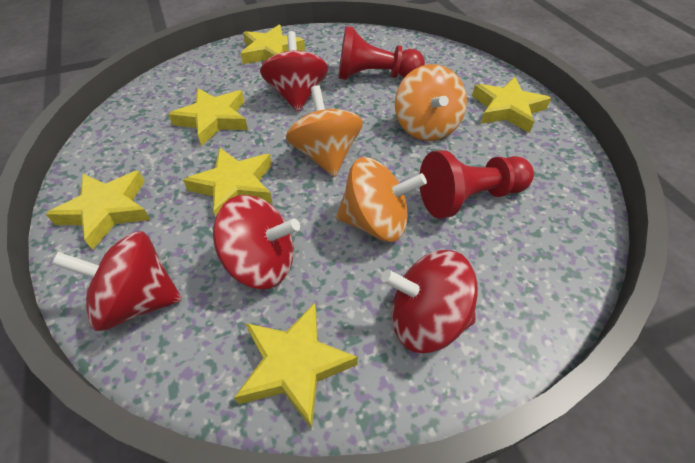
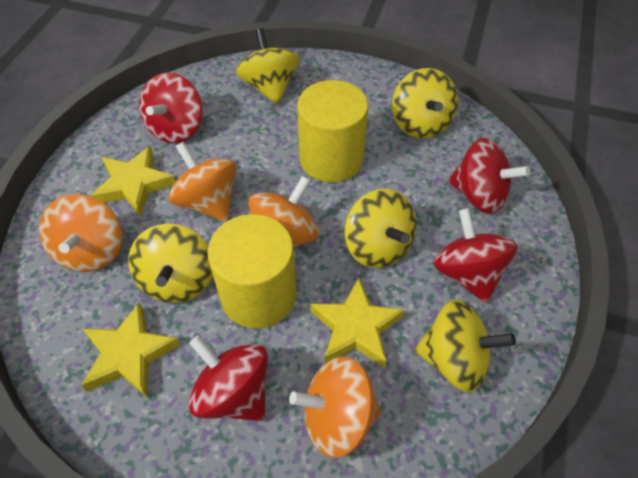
orange spinning top: 3 -> 4
red pawn: 2 -> 0
yellow cylinder: 0 -> 2
yellow spinning top: 0 -> 5
yellow star: 6 -> 3

